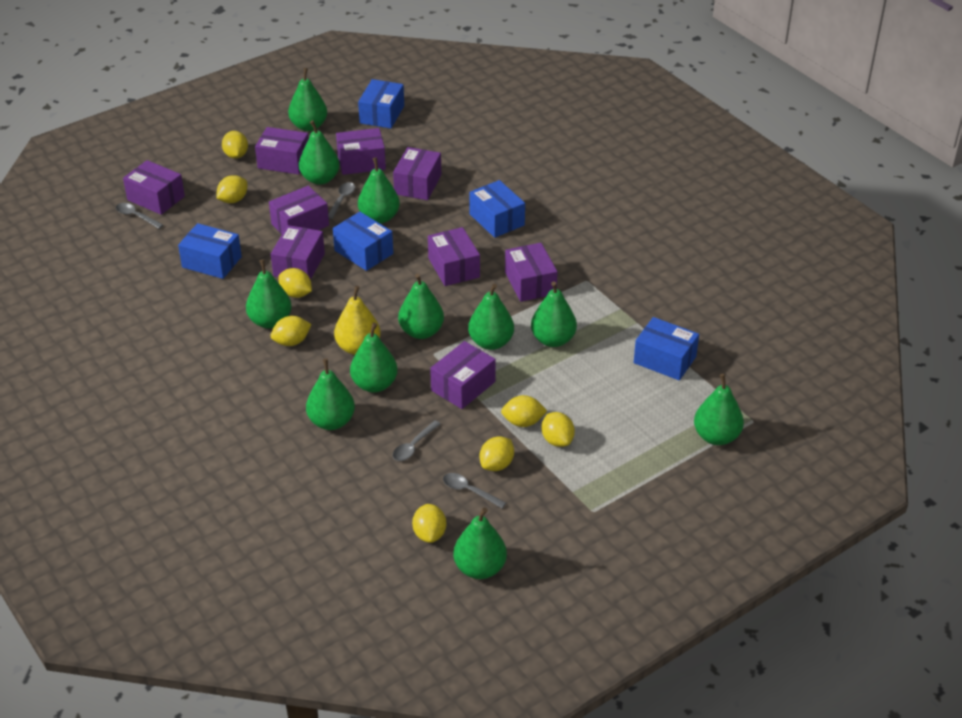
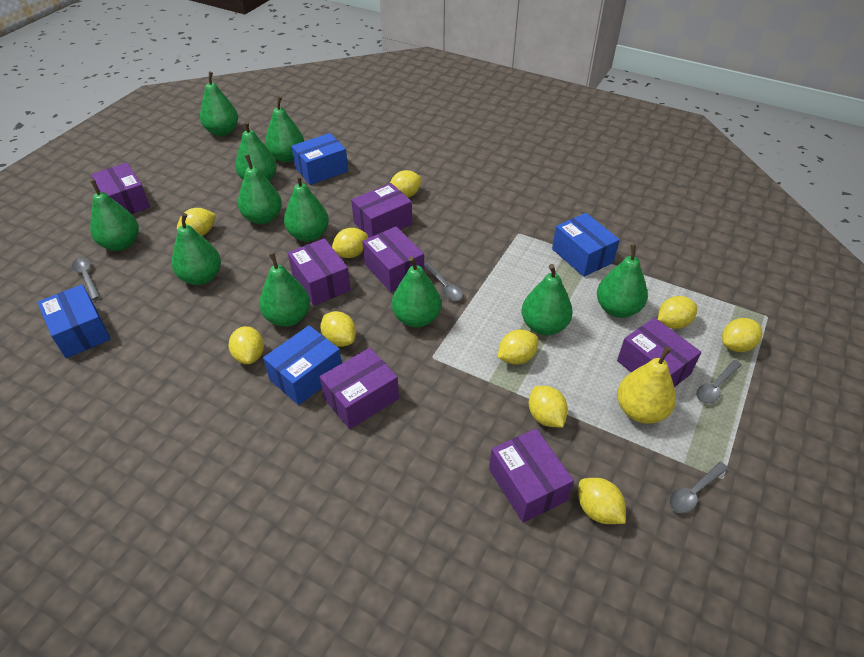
blue box: 5 -> 4
purple box: 9 -> 7
yellow lemon: 8 -> 10

